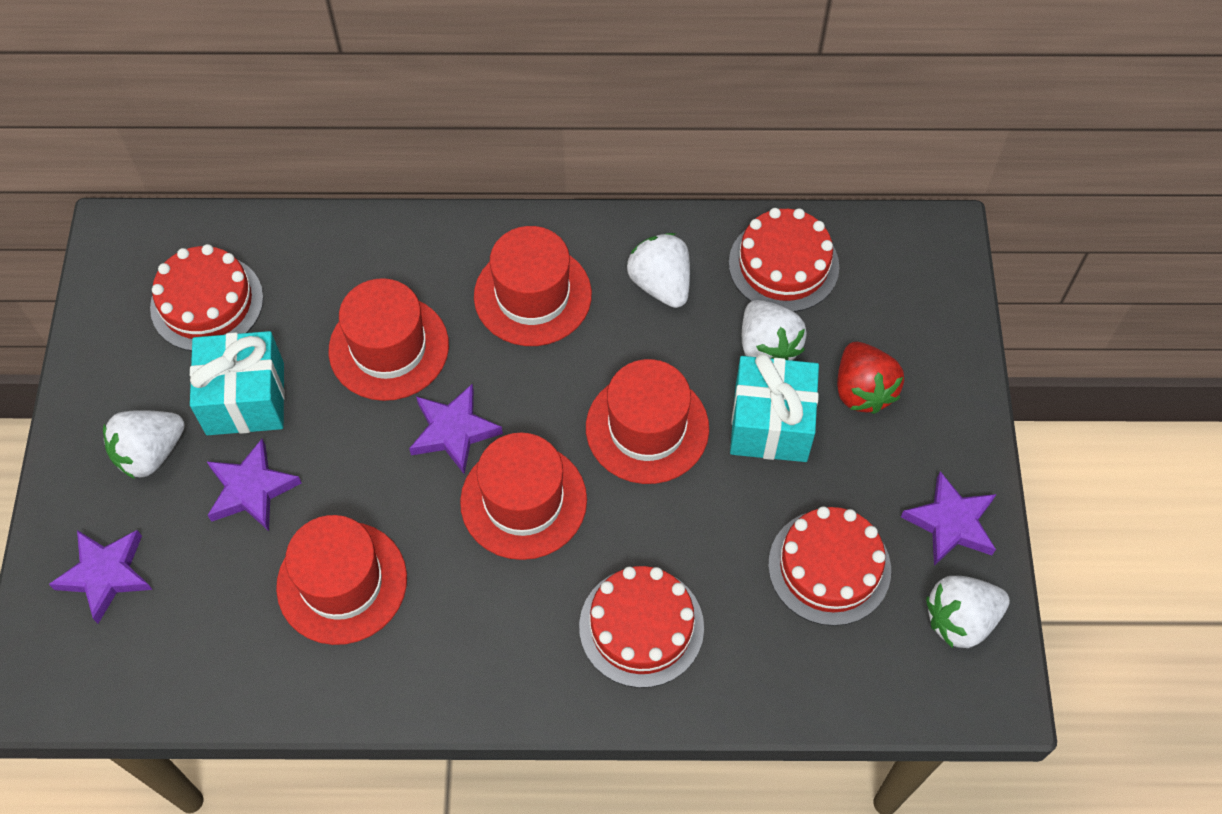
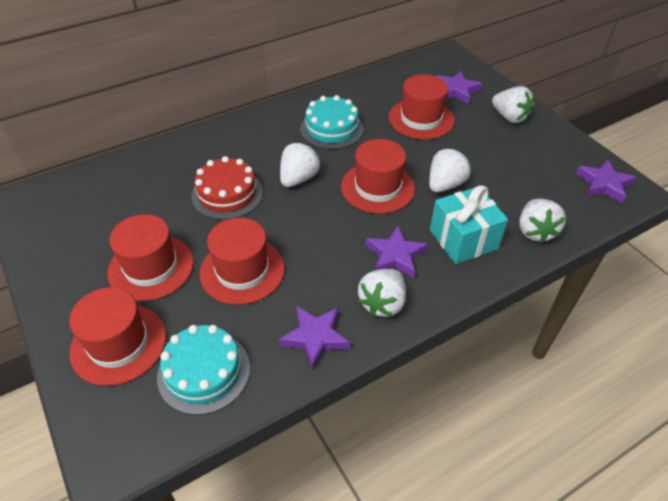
red cake: 4 -> 1
red strawberry: 1 -> 0
turquoise cake: 0 -> 2
turquoise gift: 2 -> 1
white strawberry: 4 -> 5

